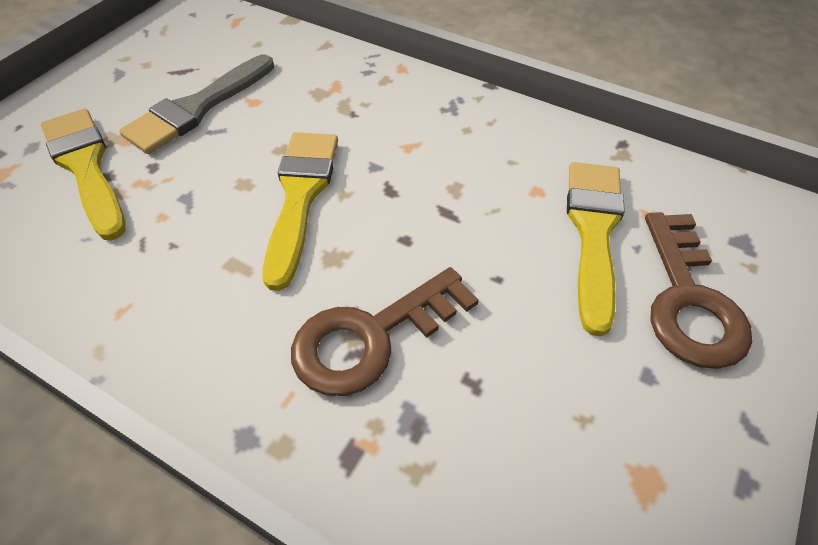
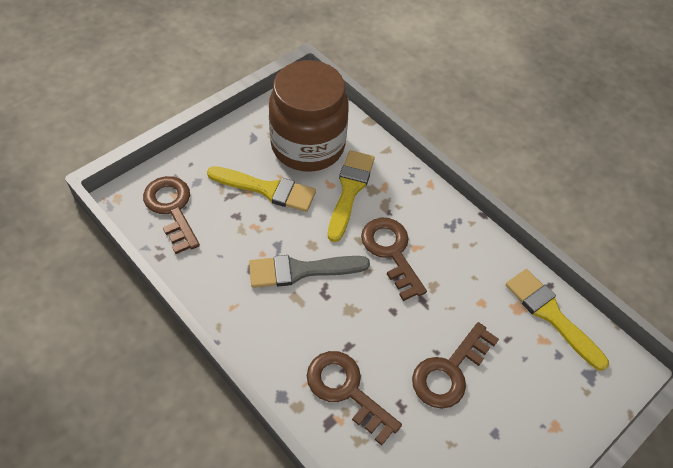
brown jar: 0 -> 1
brown key: 2 -> 4

